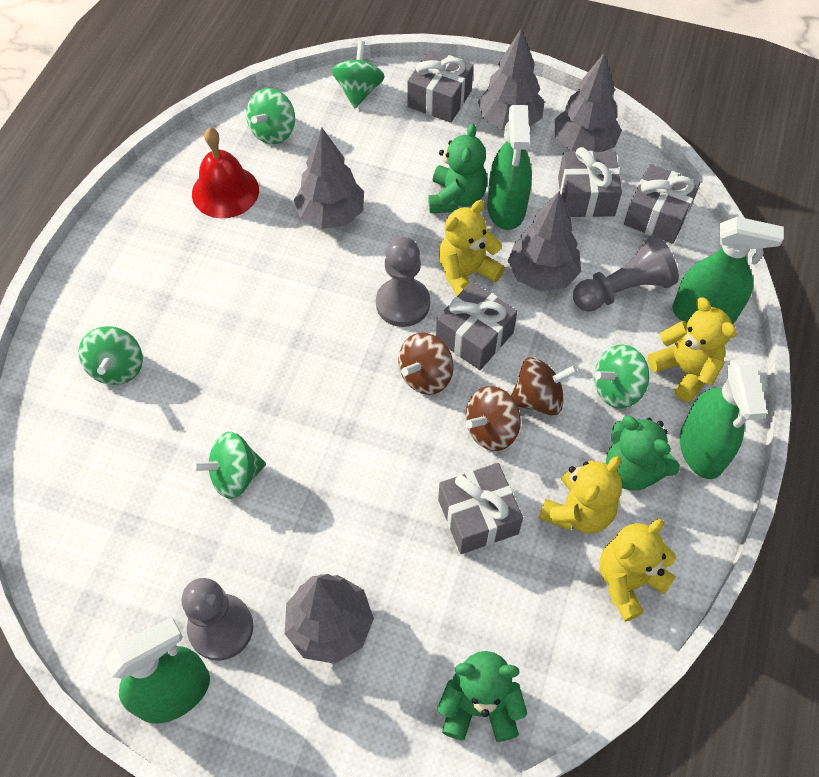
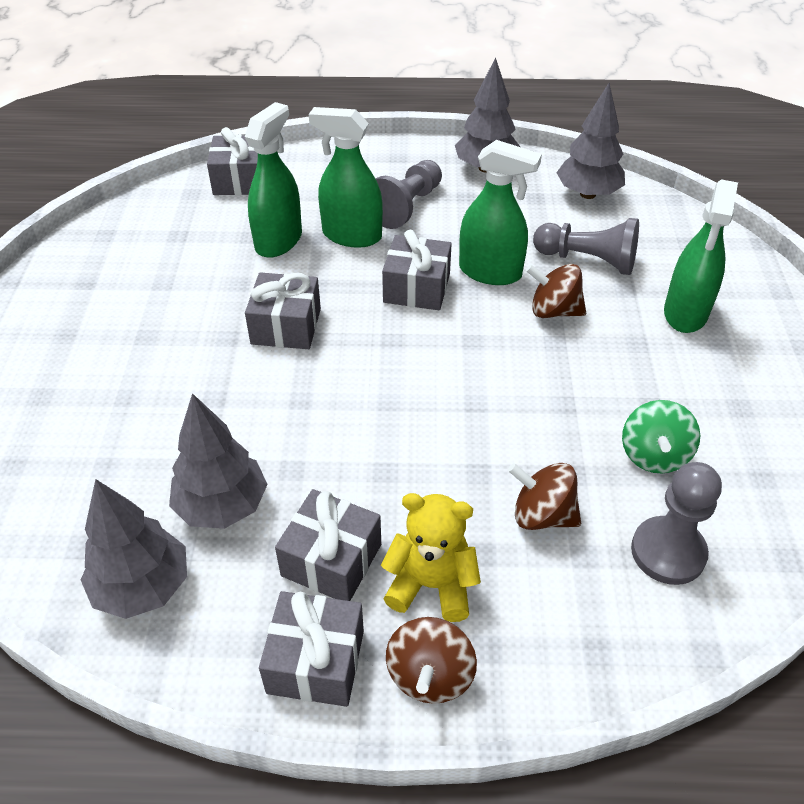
green spinning top: 5 -> 1
green teddy bear: 3 -> 0
grey tree: 5 -> 4
red bell: 1 -> 0
yellow teddy bear: 4 -> 1

